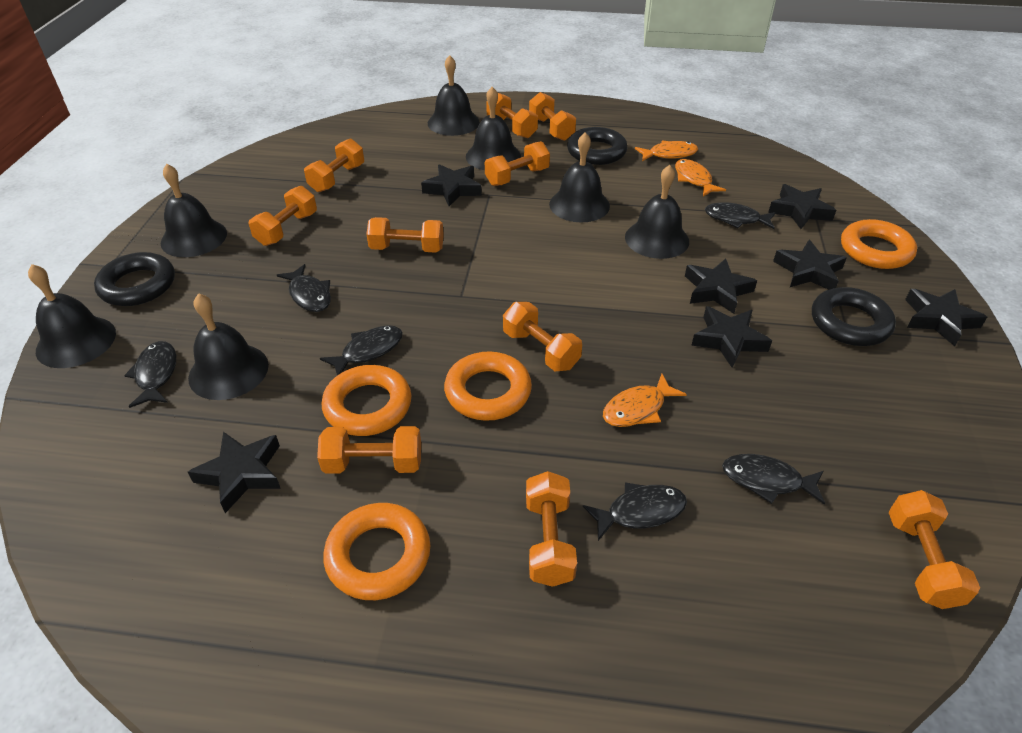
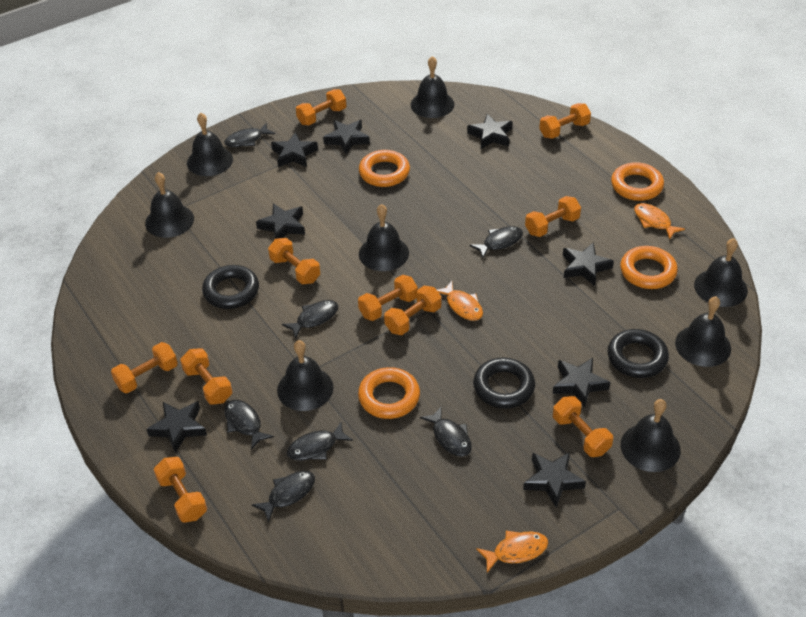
black bell: 7 -> 8
black fish: 6 -> 7
black star: 7 -> 8

